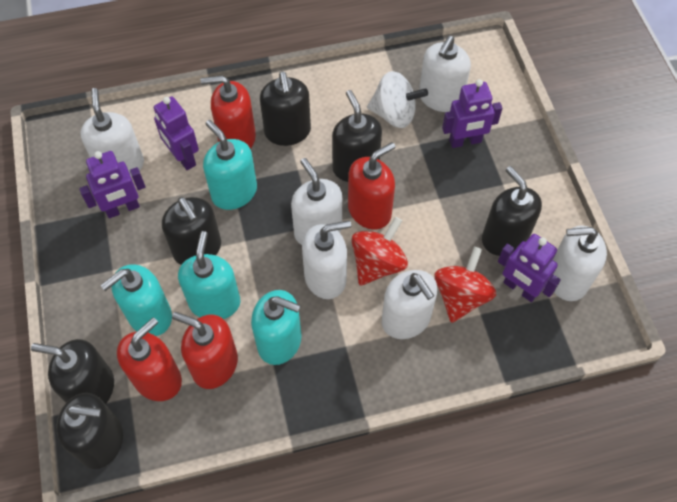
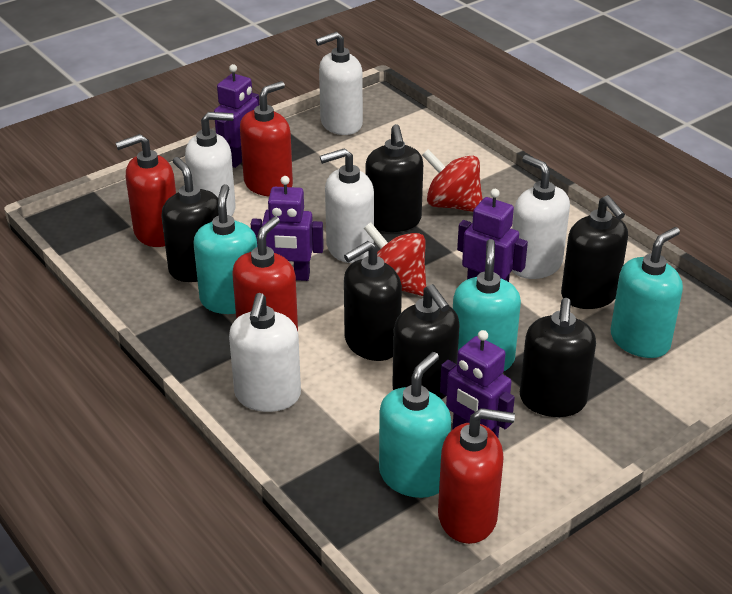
white soap dispenser: 6 -> 5
white spinning top: 1 -> 0

